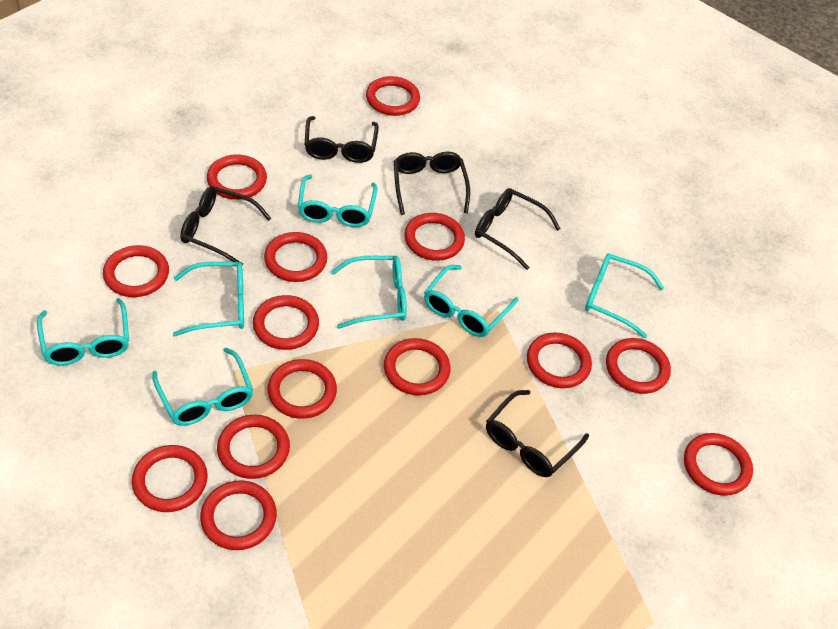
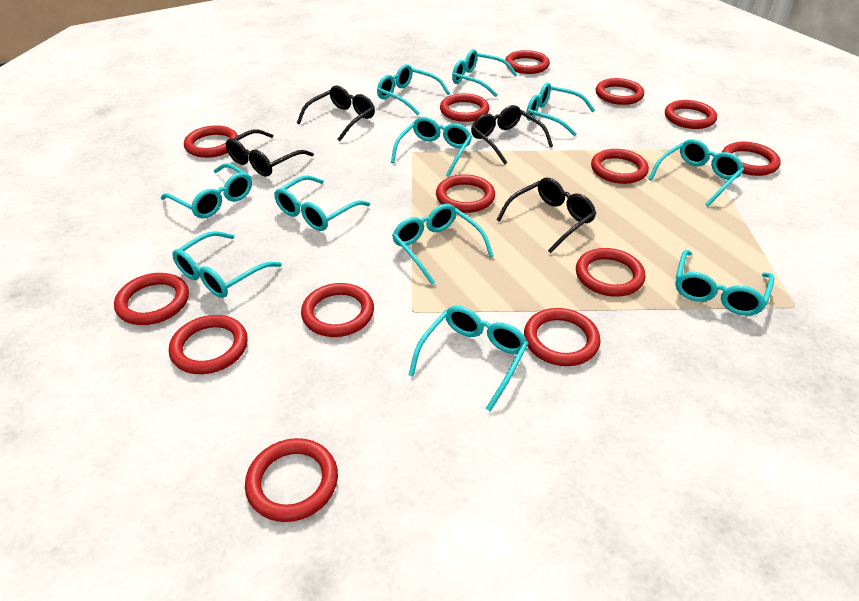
black glasses: 5 -> 4
turquoise glasses: 7 -> 11

